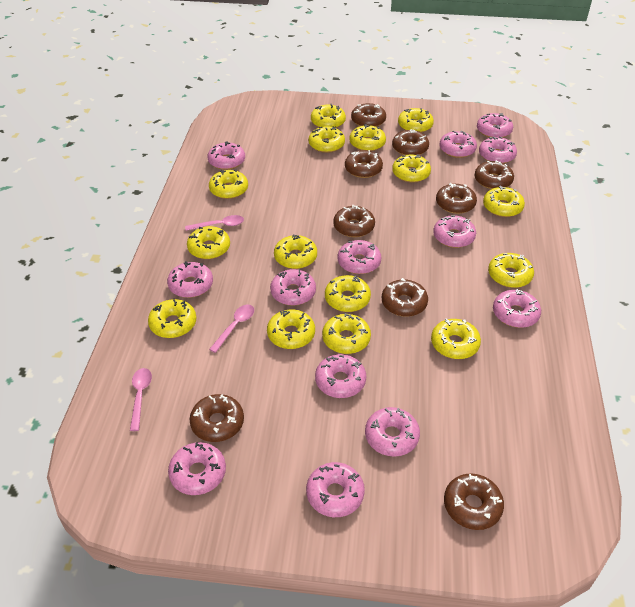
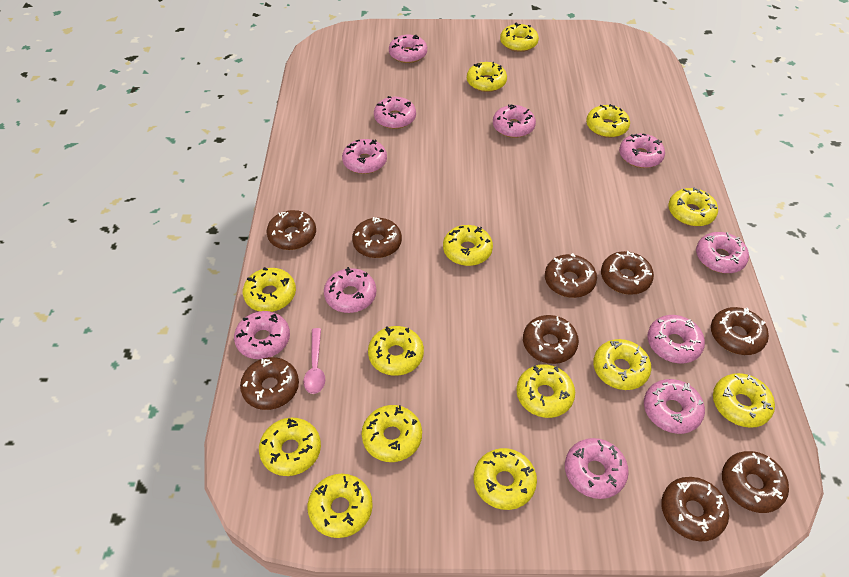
pink donut: 13 -> 11
pink spoon: 3 -> 1
yellow donut: 15 -> 14

